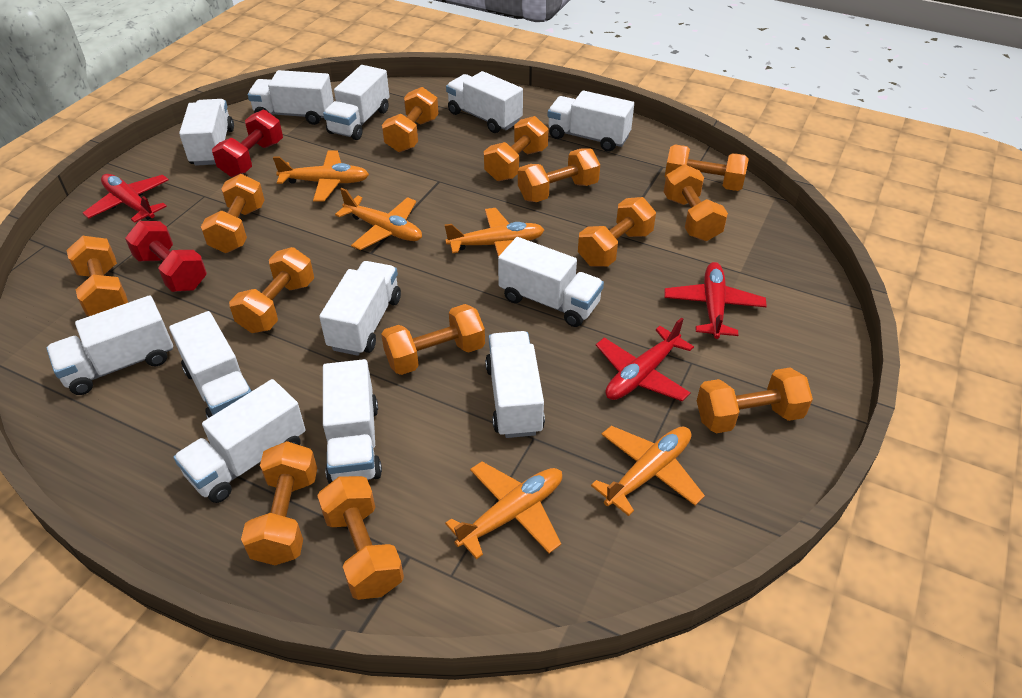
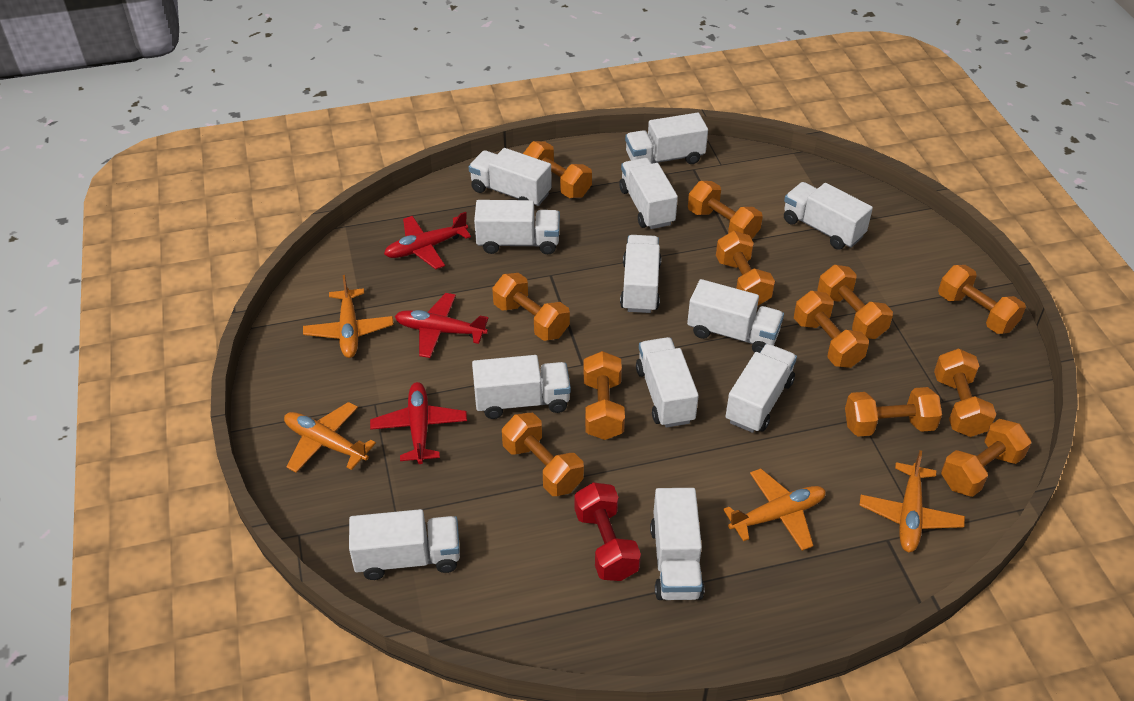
orange dumbbell: 13 -> 12
orange plane: 5 -> 4
red dumbbell: 2 -> 1

